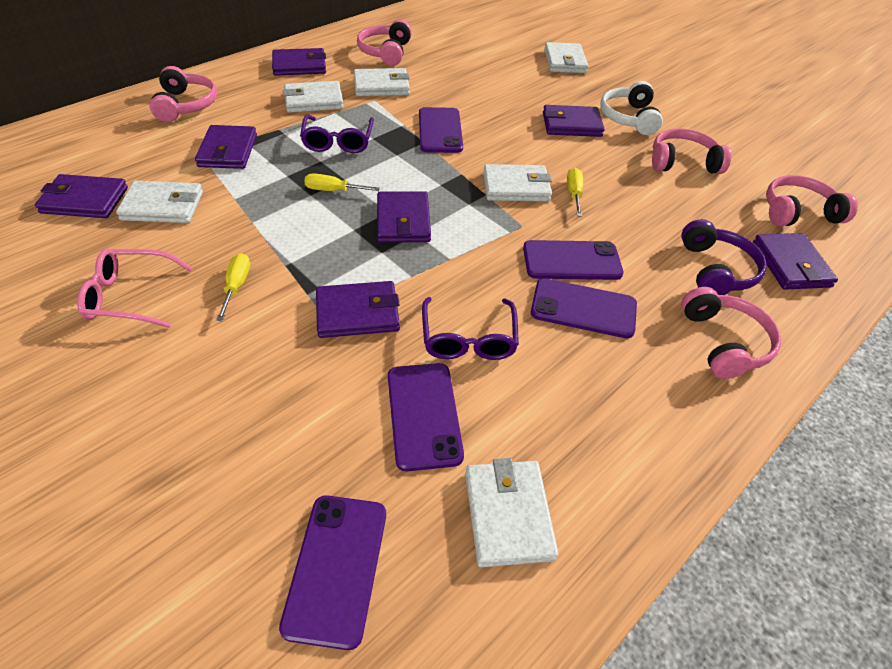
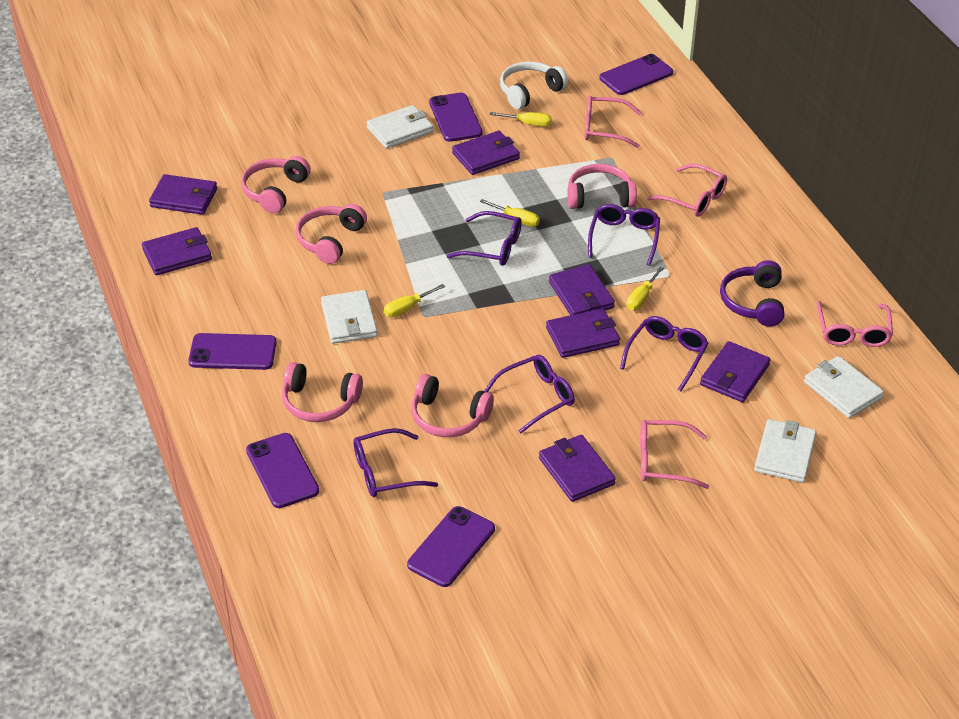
pink glasses: 1 -> 4
purple glasses: 2 -> 5
white wallet: 6 -> 4
yellow screwdriver: 3 -> 4

